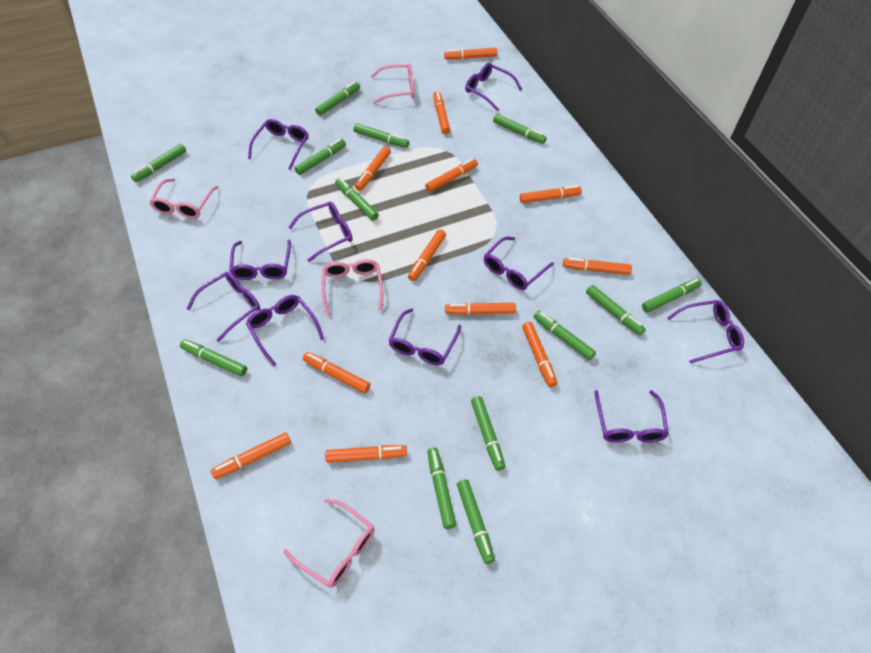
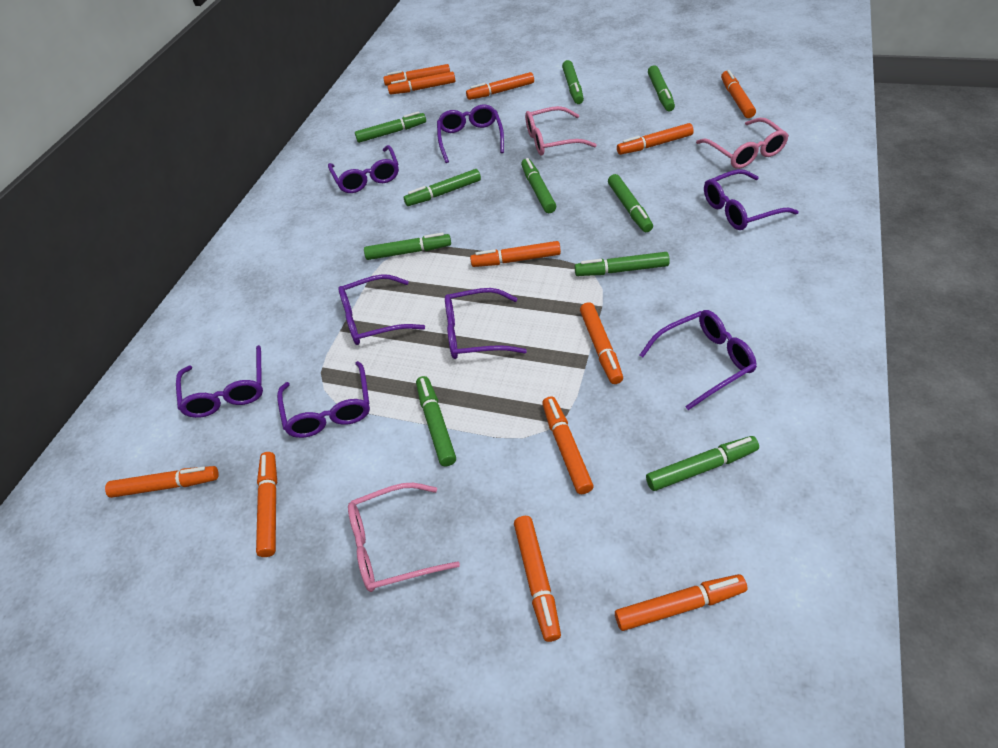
green marker: 13 -> 10
pink glasses: 4 -> 3
purple glasses: 10 -> 8

